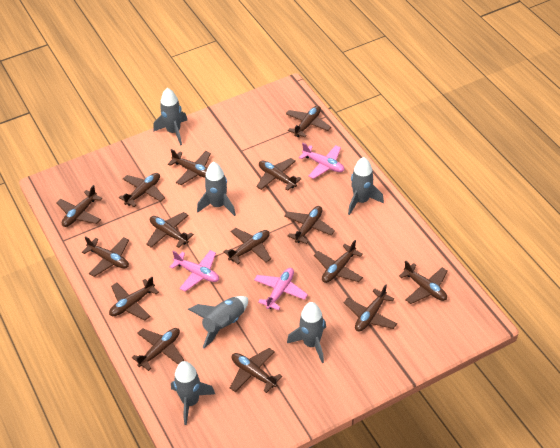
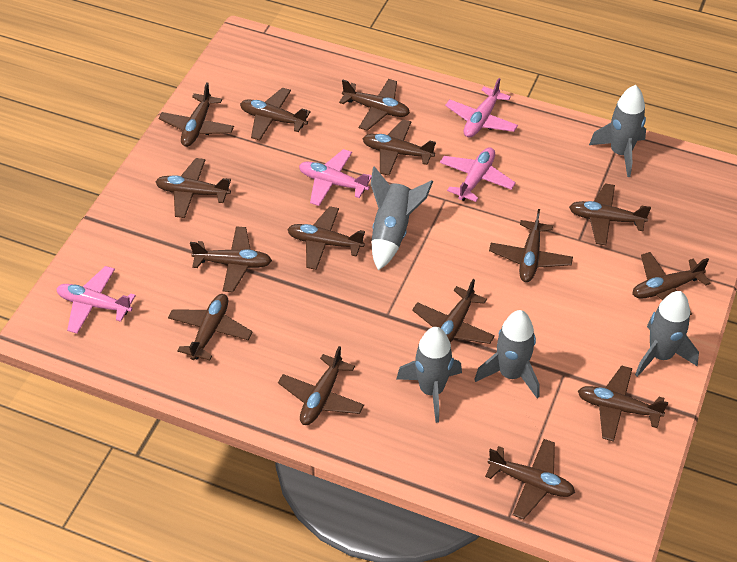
grey rocket: 6 -> 5
pink plane: 3 -> 4

